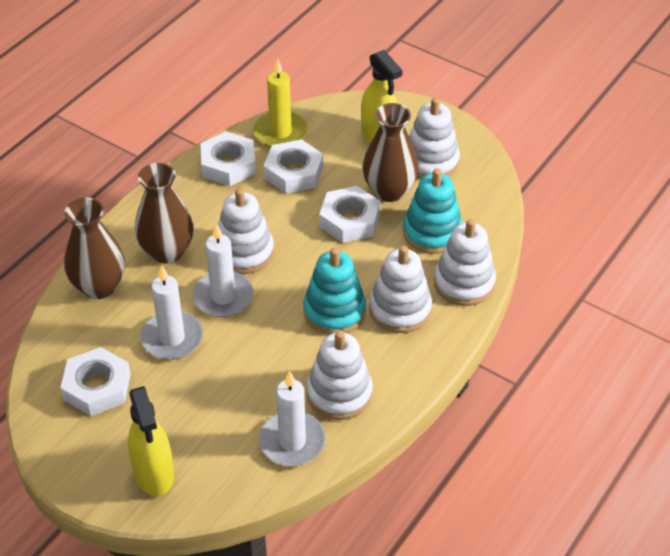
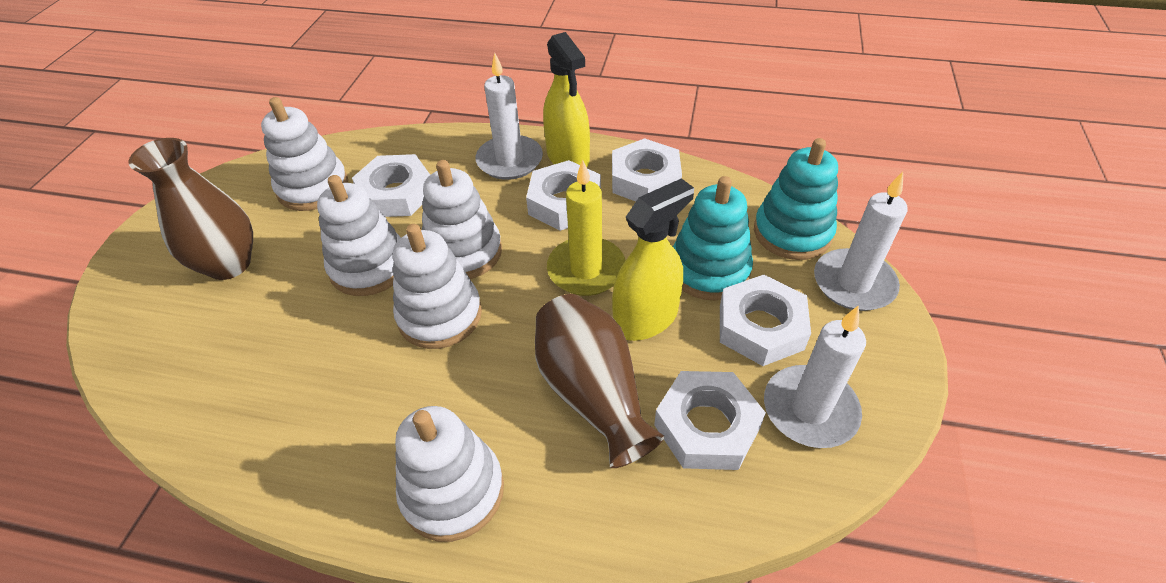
brown vase: 3 -> 2
white nut: 4 -> 5

